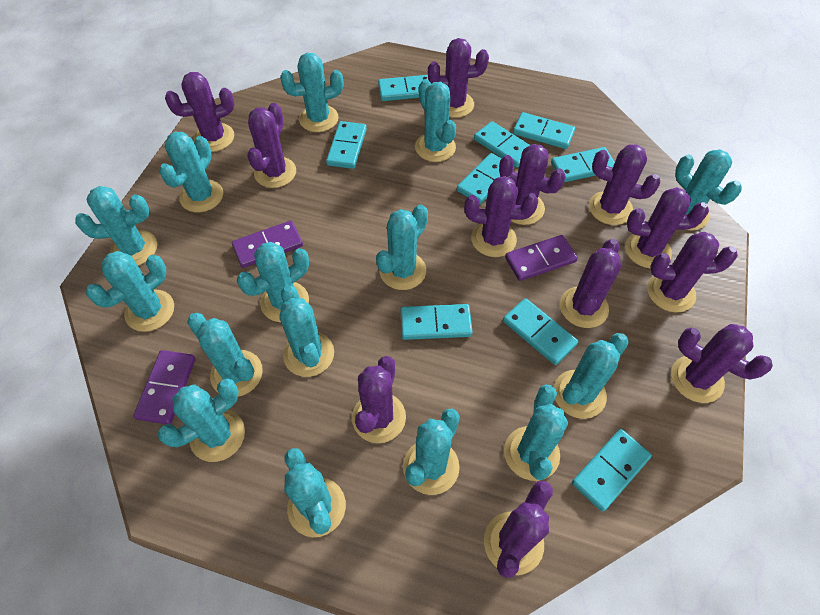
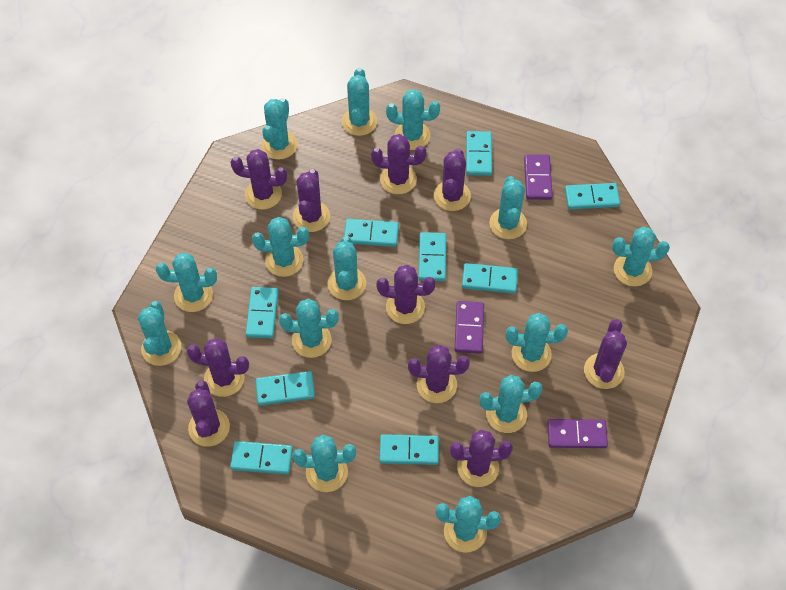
purple cactus: 12 -> 10
turquoise cactus: 15 -> 14

